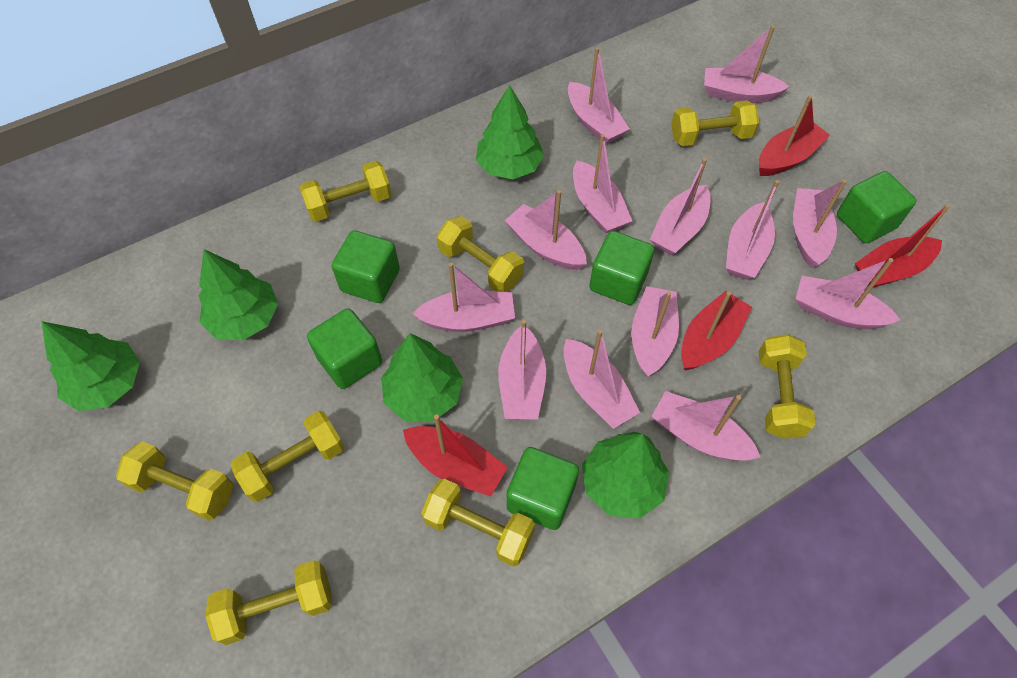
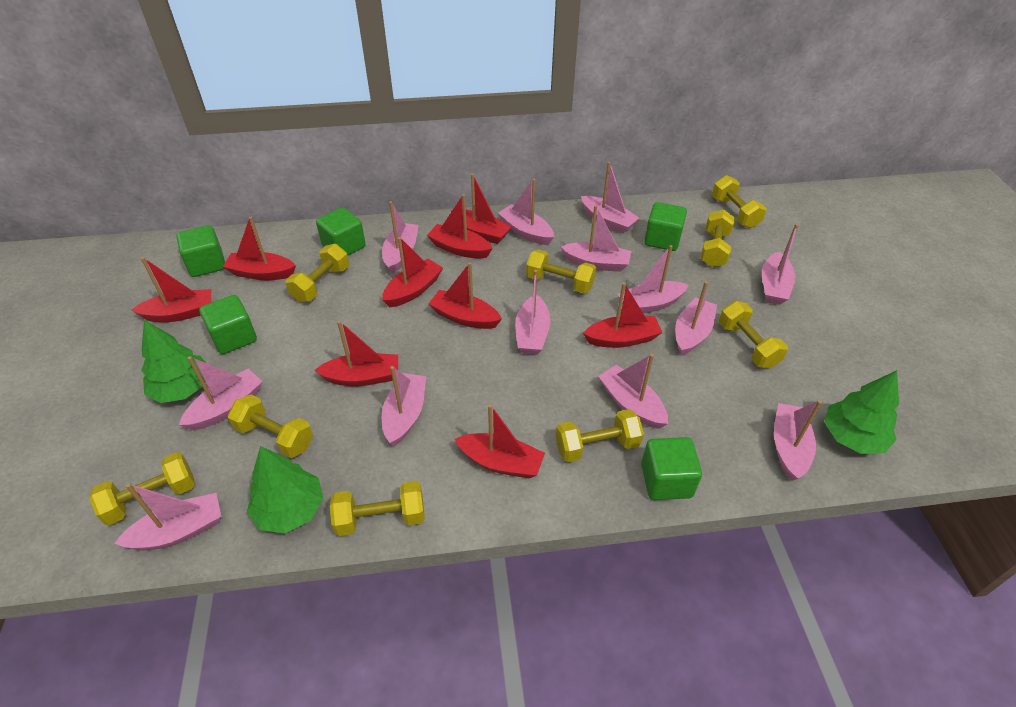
green tree: 5 -> 3
red boat: 4 -> 9
yellow dumbbell: 8 -> 9

